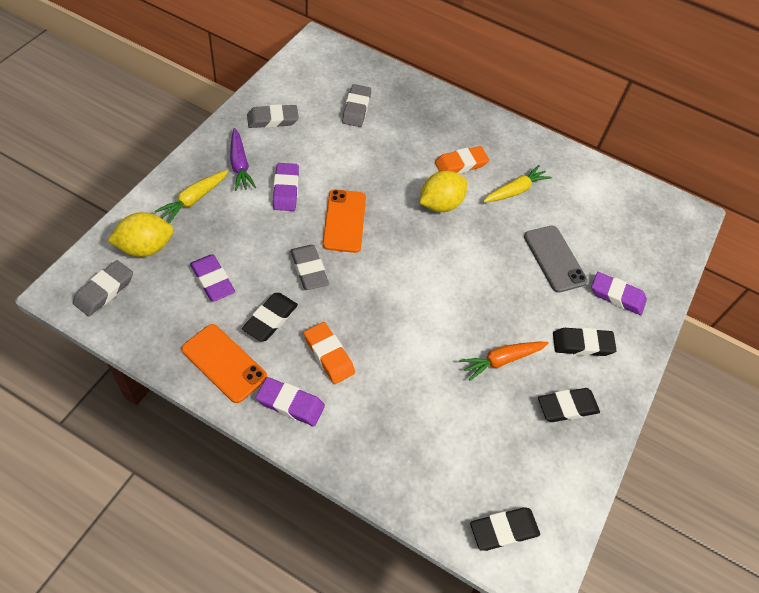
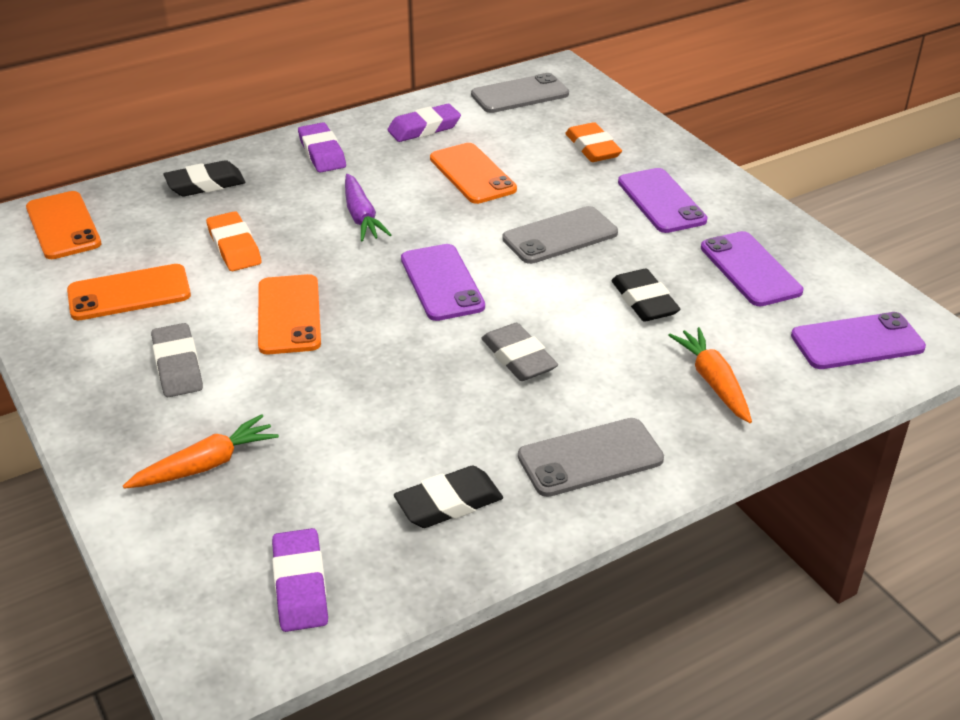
black eraser: 4 -> 3
grey eraser: 4 -> 2
grey phone: 1 -> 3
orange carrot: 1 -> 2
orange phone: 2 -> 4
purple eraser: 4 -> 3
purple phone: 0 -> 4
yellow carrot: 2 -> 0
yellow lemon: 2 -> 0

